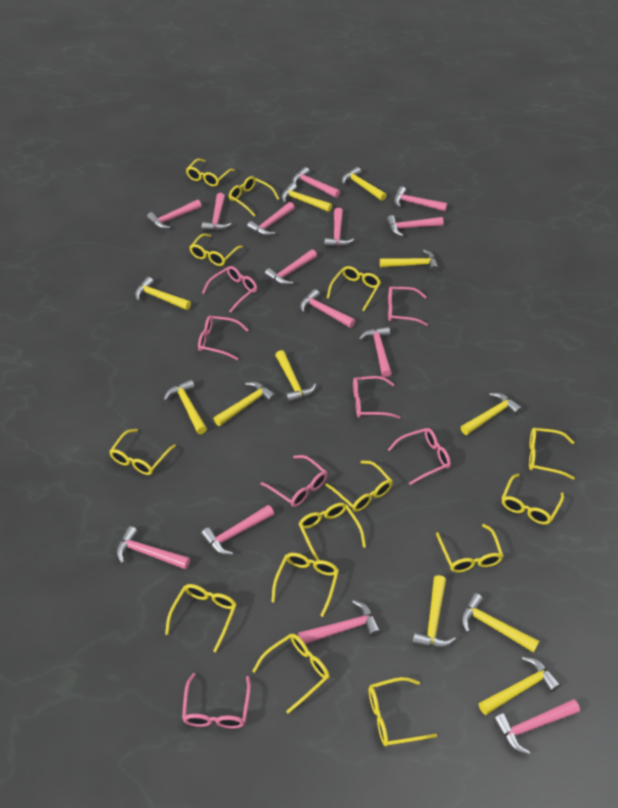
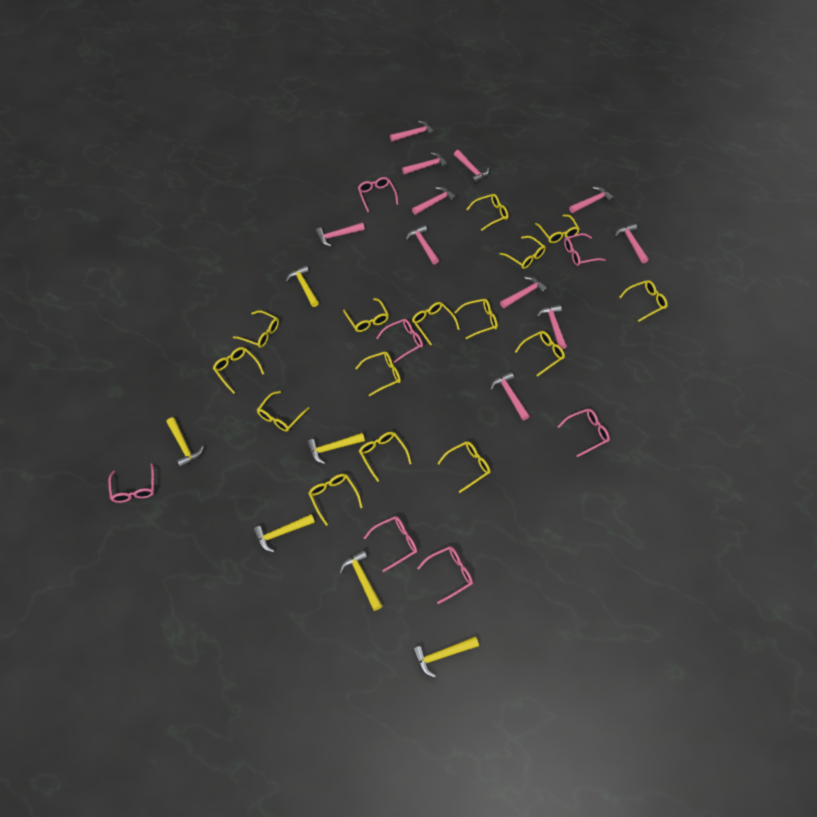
pink hammer: 14 -> 11
yellow glasses: 14 -> 15
yellow hammer: 11 -> 6

